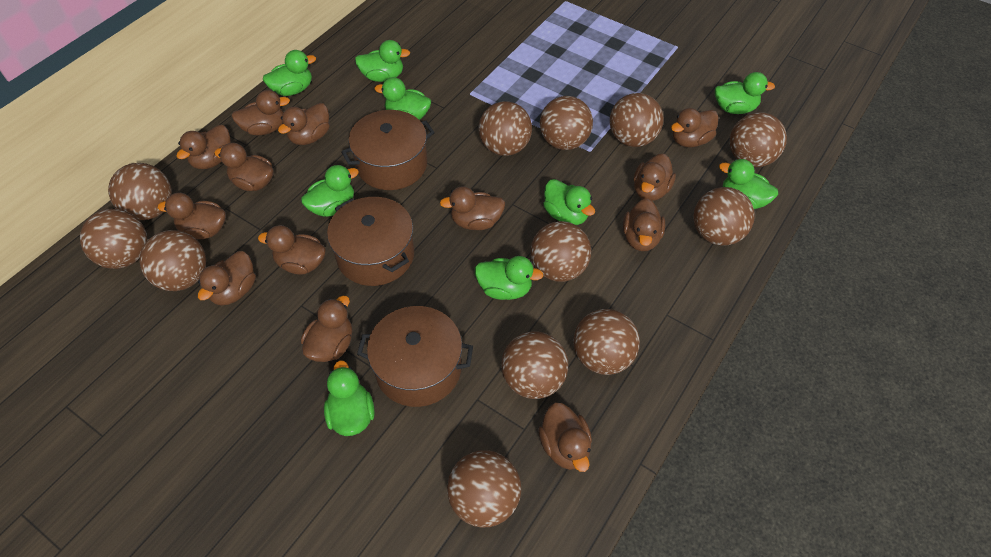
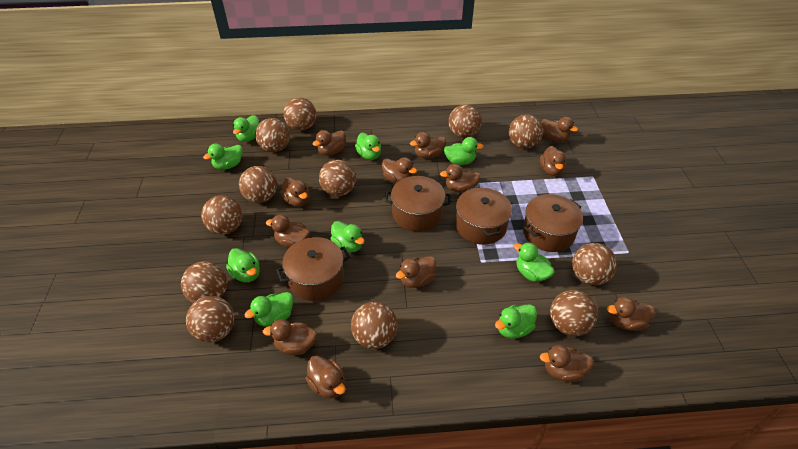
brown pot: 3 -> 4

